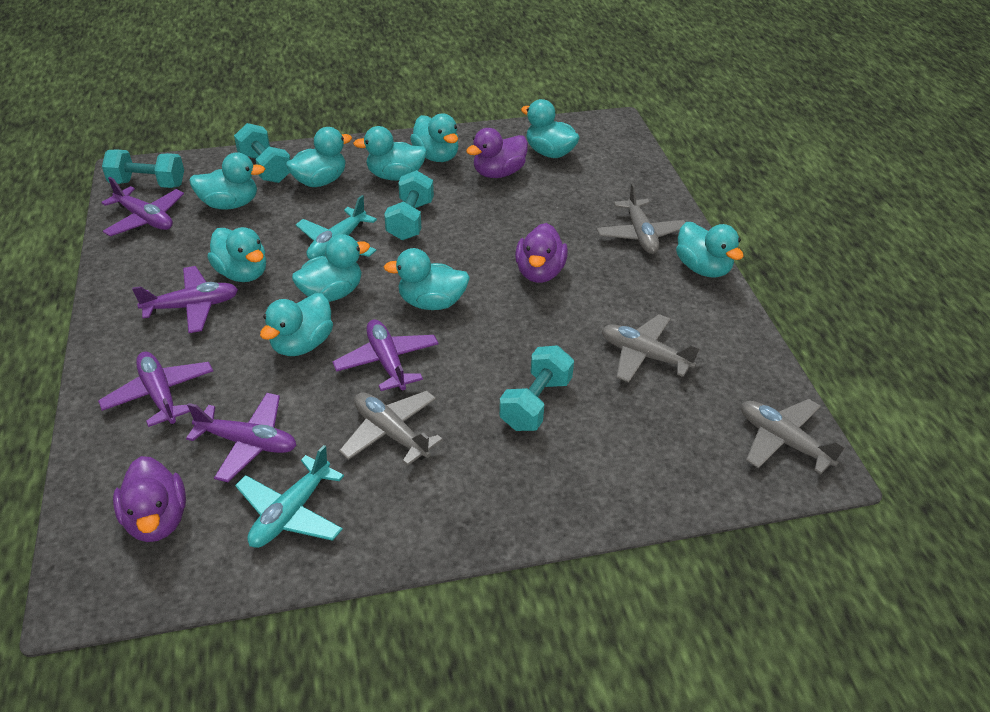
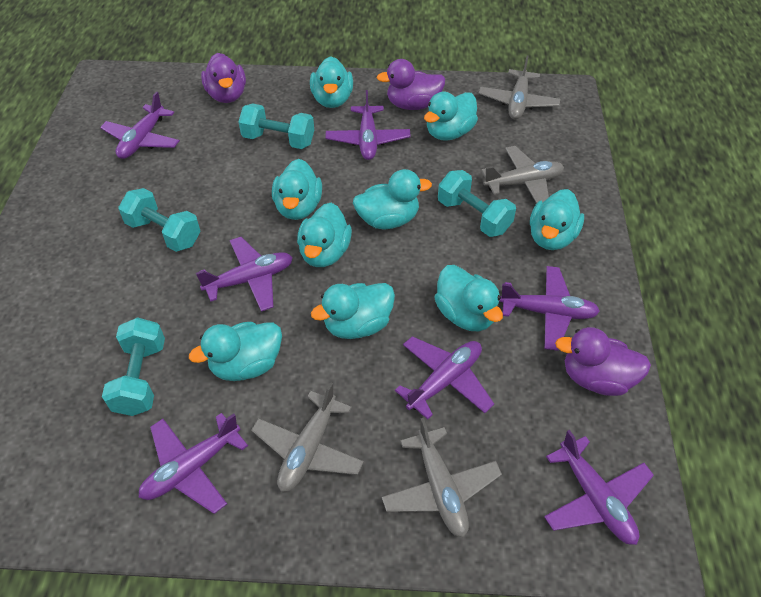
purple plane: 5 -> 7
turquoise duck: 10 -> 9
turquoise plane: 2 -> 0

